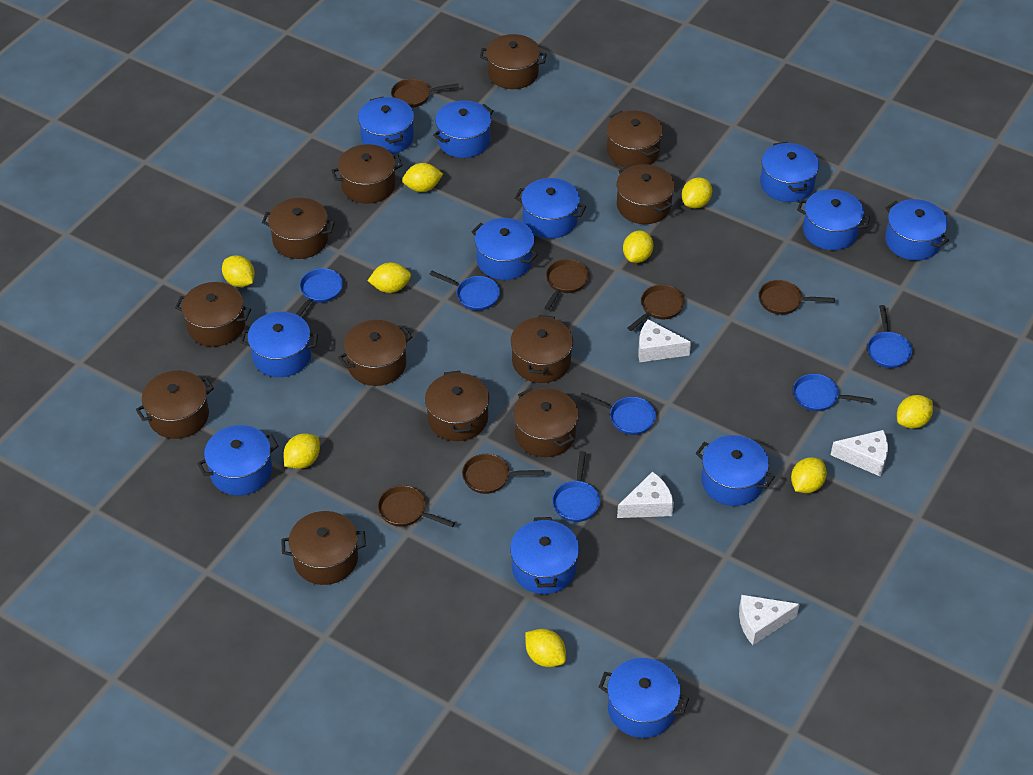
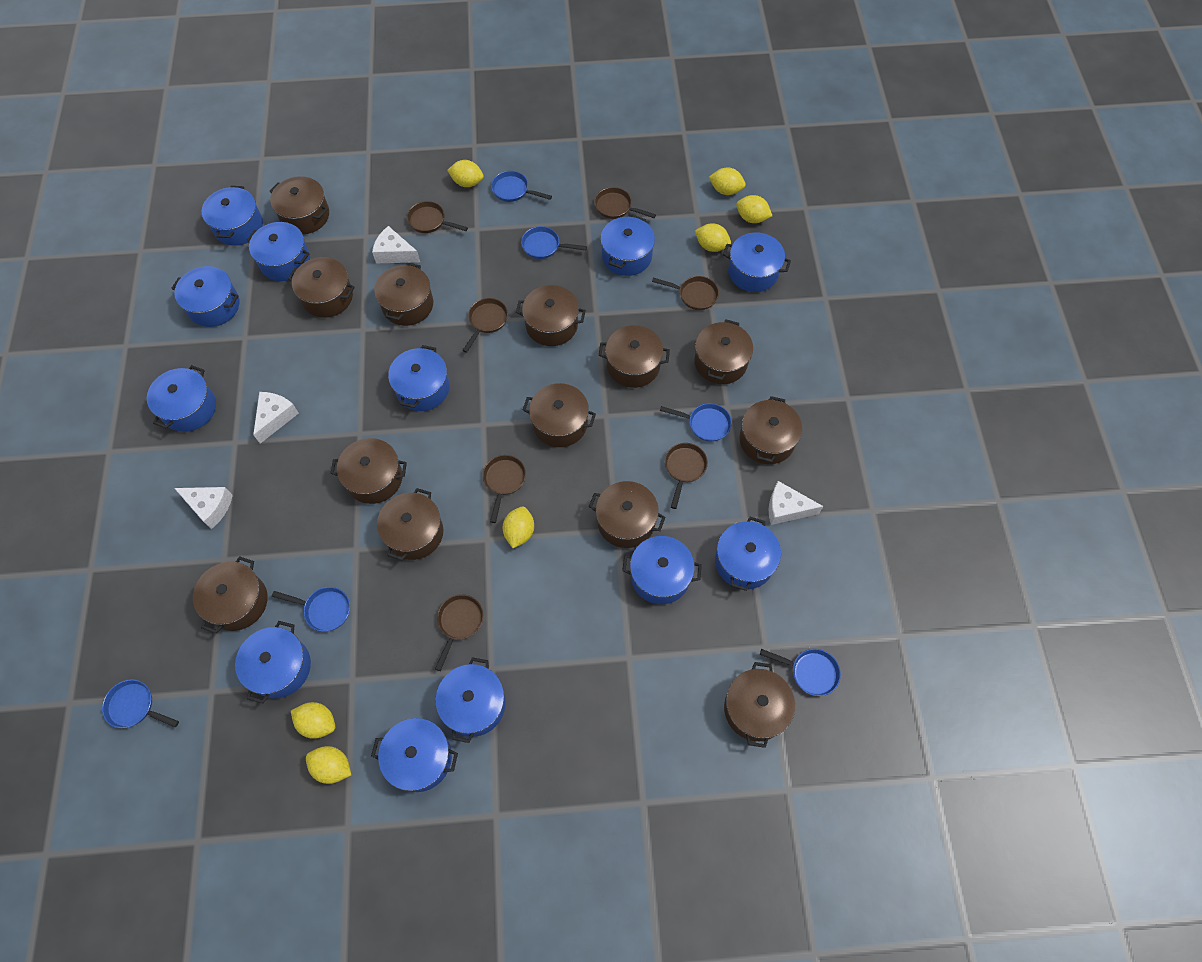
brown pan: 6 -> 7
brown pot: 12 -> 13
yellow lemon: 9 -> 7

